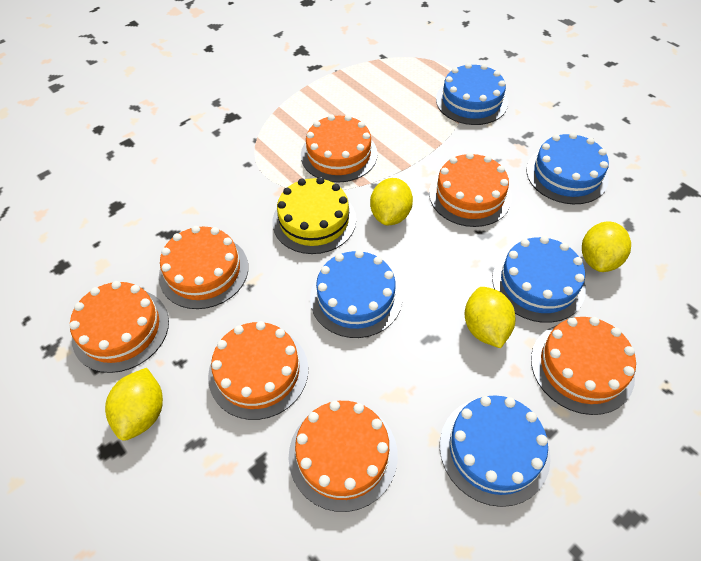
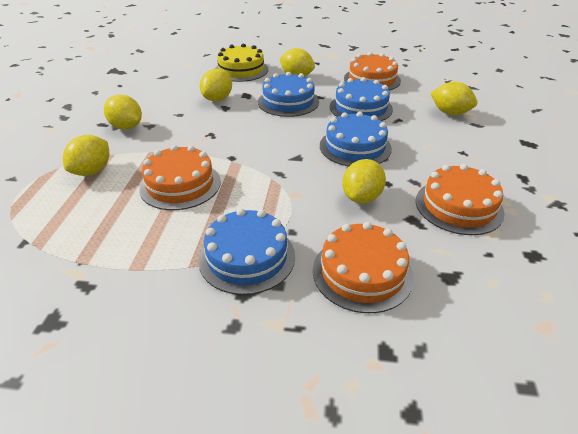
blue cake: 5 -> 4
orange cake: 7 -> 4
yellow lemon: 4 -> 6

